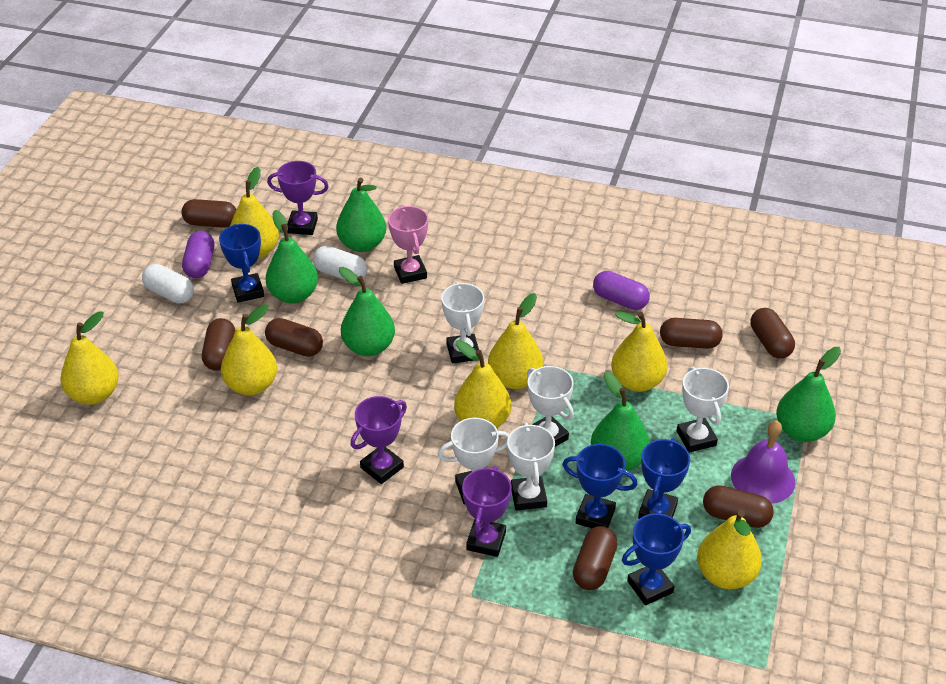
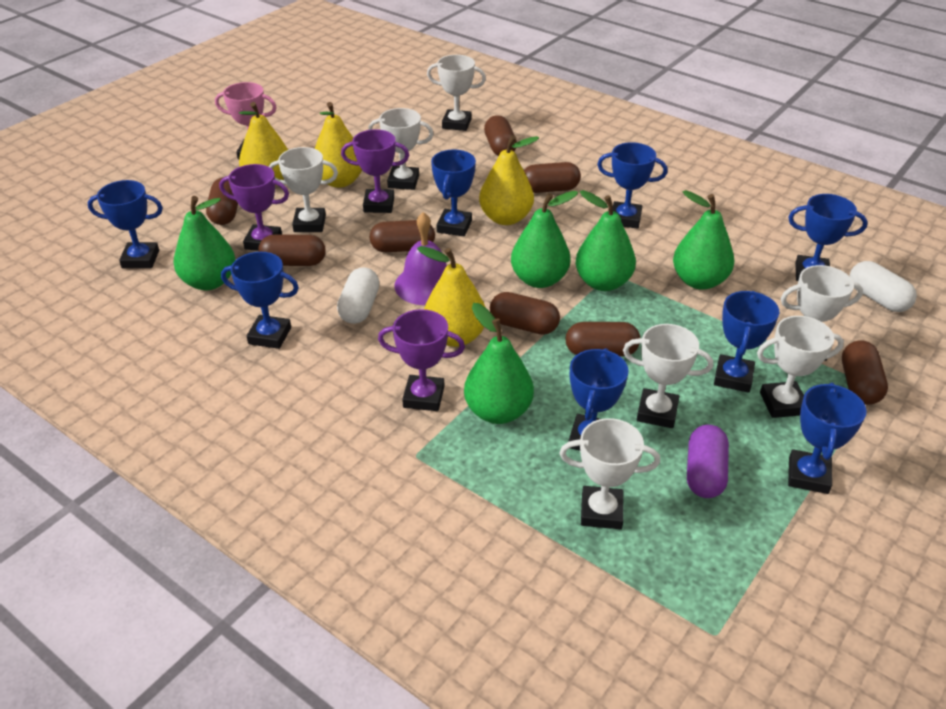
blue trophy: 4 -> 8
brown capsule: 7 -> 8
purple capsule: 2 -> 1
white trophy: 5 -> 7
yellow pear: 7 -> 4

